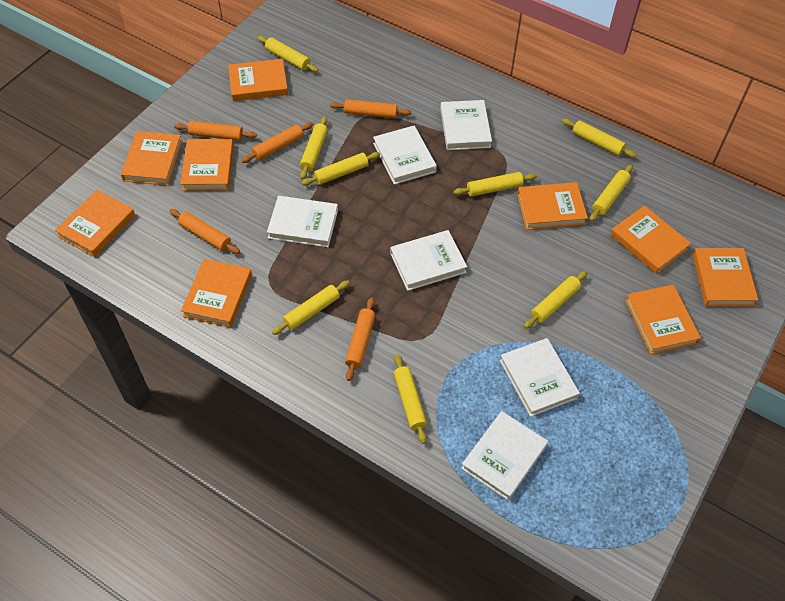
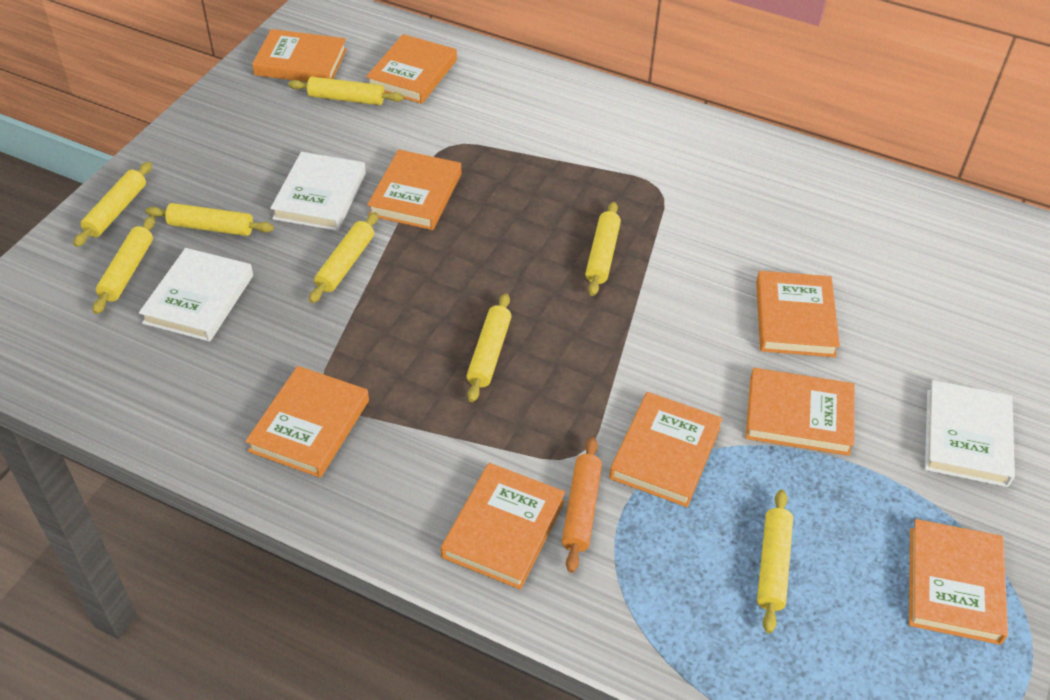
orange rolling pin: 5 -> 1
white book: 6 -> 3
yellow rolling pin: 9 -> 8

